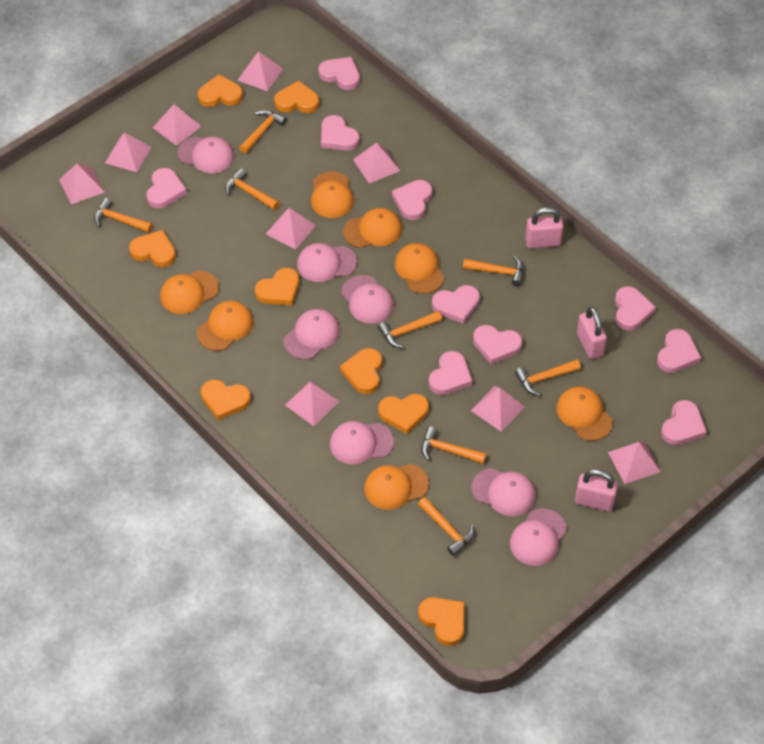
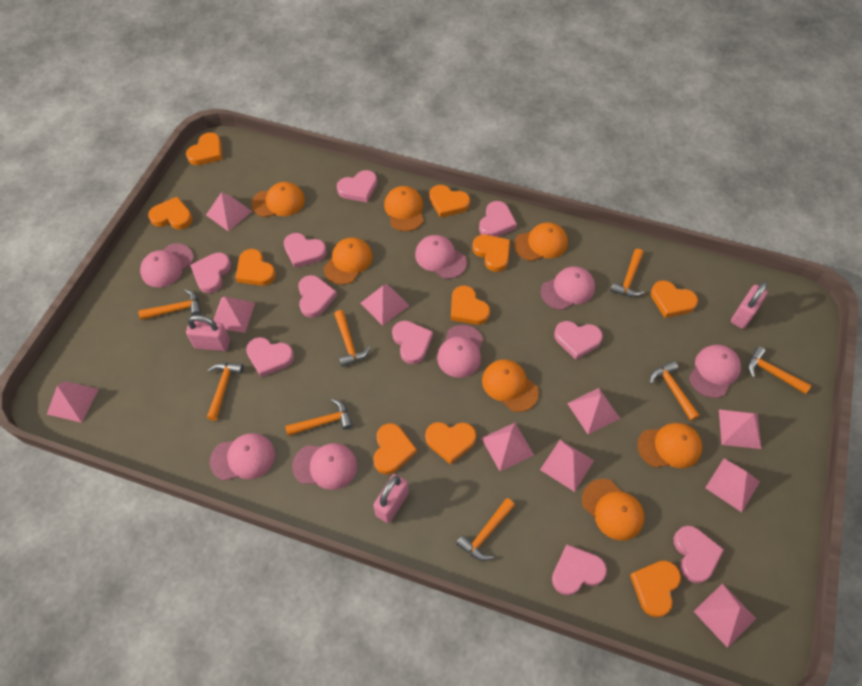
orange heart: 8 -> 10
pink pyramid: 9 -> 10

